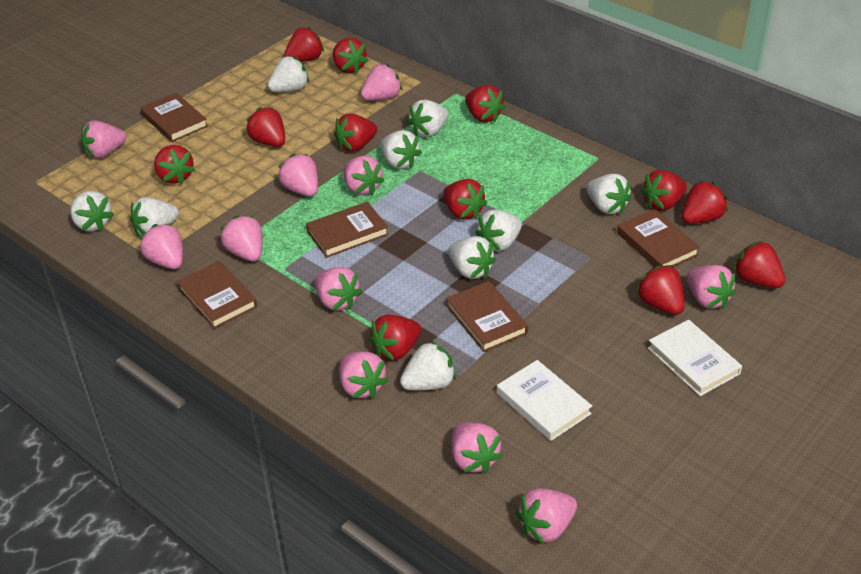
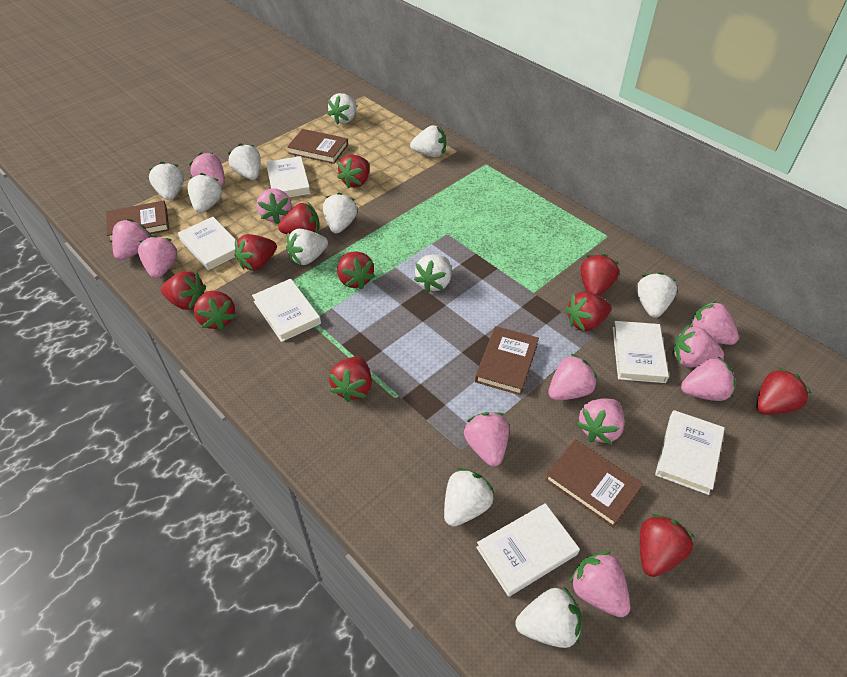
brown book: 5 -> 4
red strawberry: 12 -> 11
white book: 2 -> 6
white strawberry: 9 -> 11

